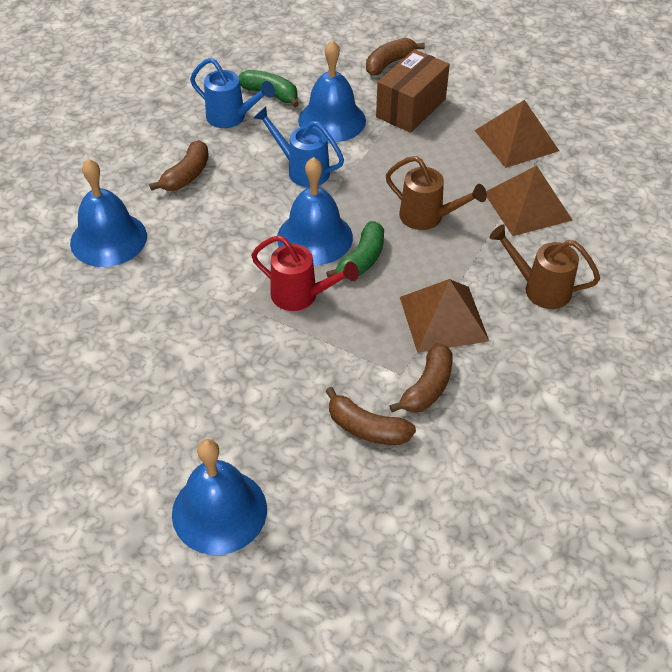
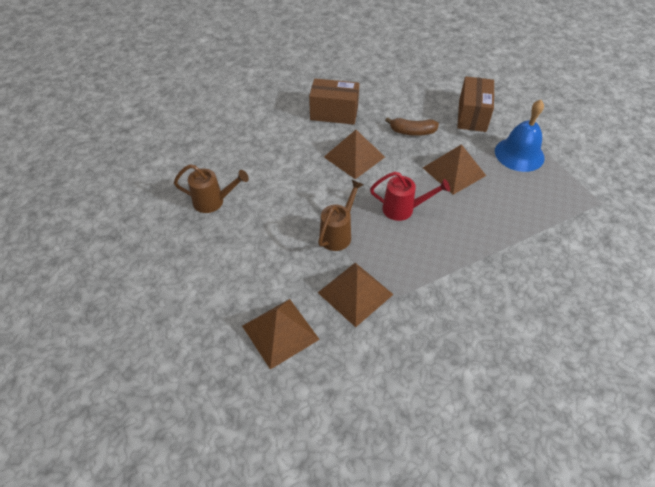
blue bell: 4 -> 1
blue watering can: 2 -> 0
brown banana: 4 -> 1
brown box: 1 -> 2
brown pyramid: 3 -> 4
green banana: 2 -> 0

